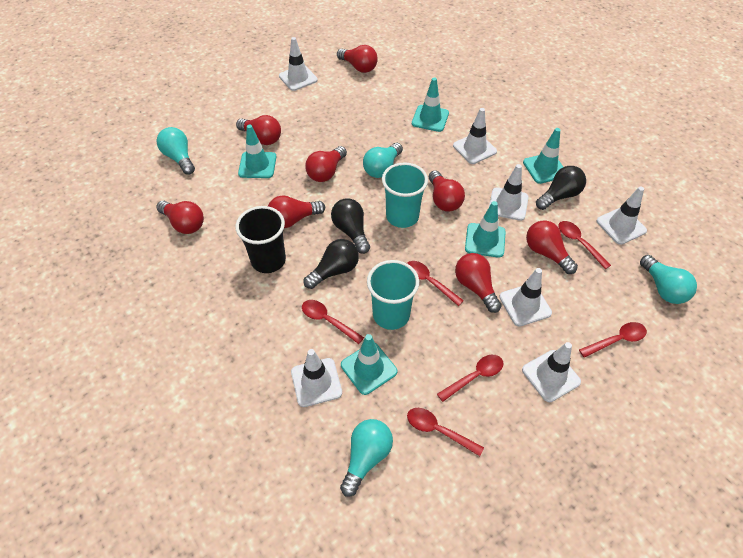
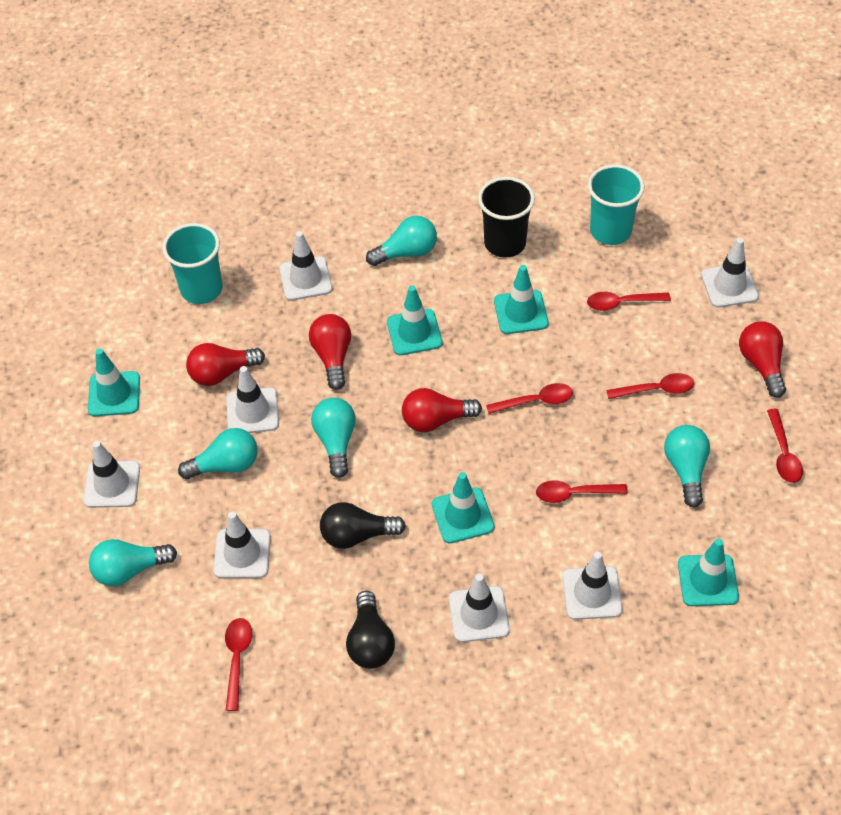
black light bulb: 3 -> 2
red light bulb: 8 -> 4
turquoise light bulb: 4 -> 5

